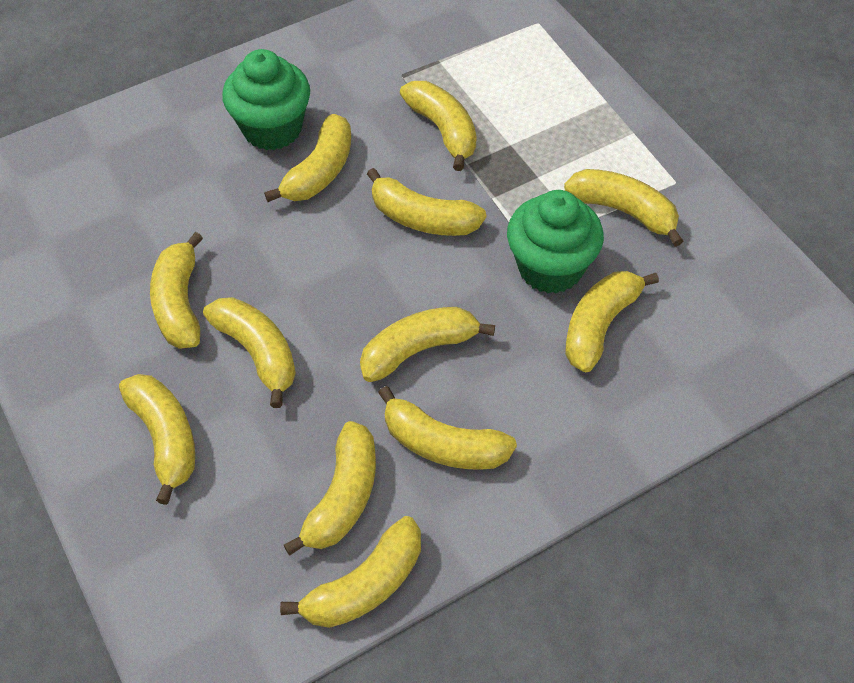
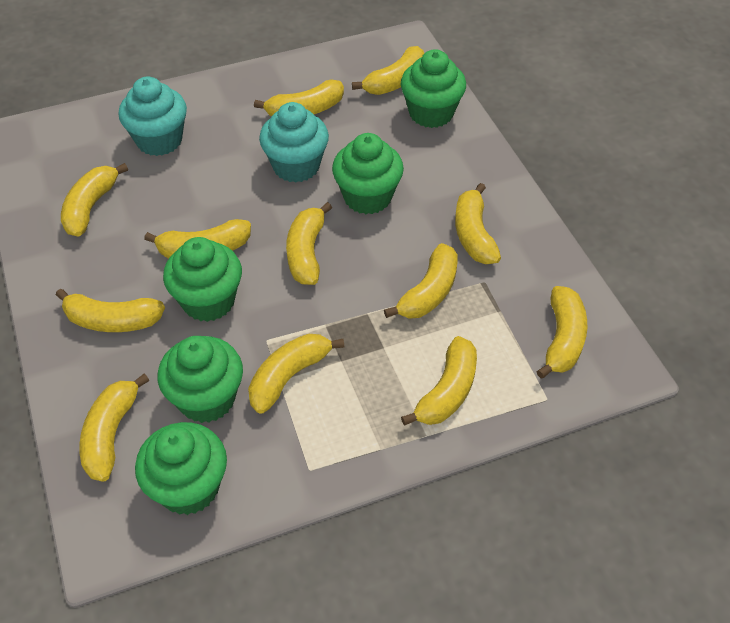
green cupcake: 2 -> 5
turquoise cupcake: 0 -> 2

